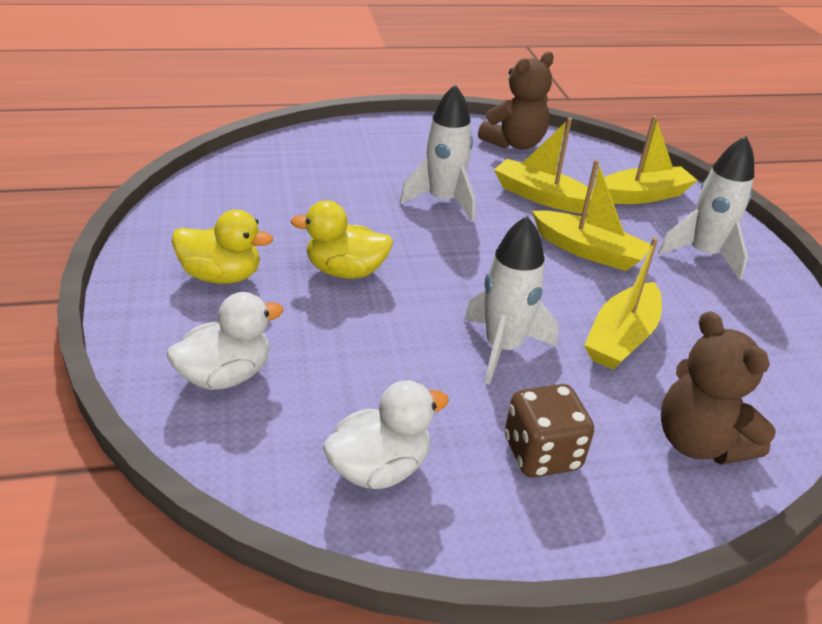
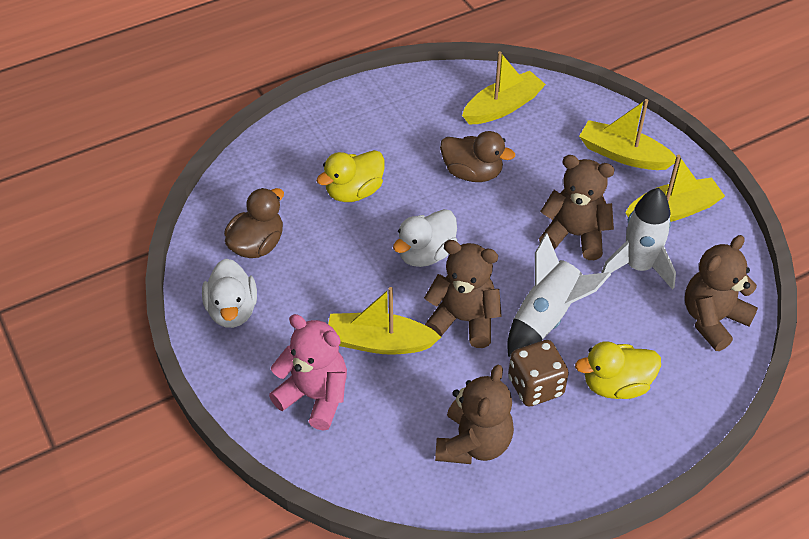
brown duck: 0 -> 2
brown teddy bear: 2 -> 4
pink teddy bear: 0 -> 1
white rocket: 3 -> 2

